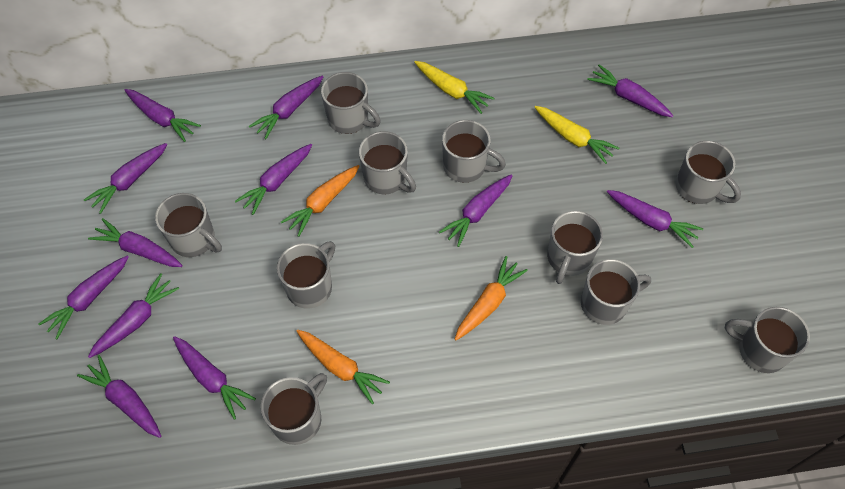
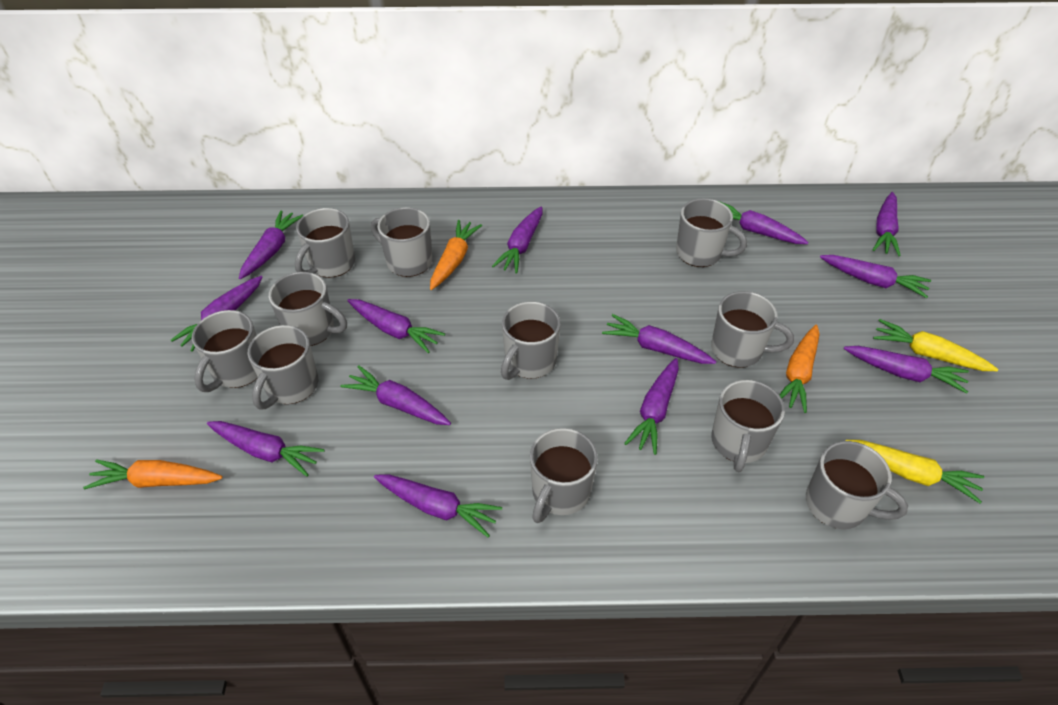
grey mug: 10 -> 11
purple carrot: 12 -> 13

